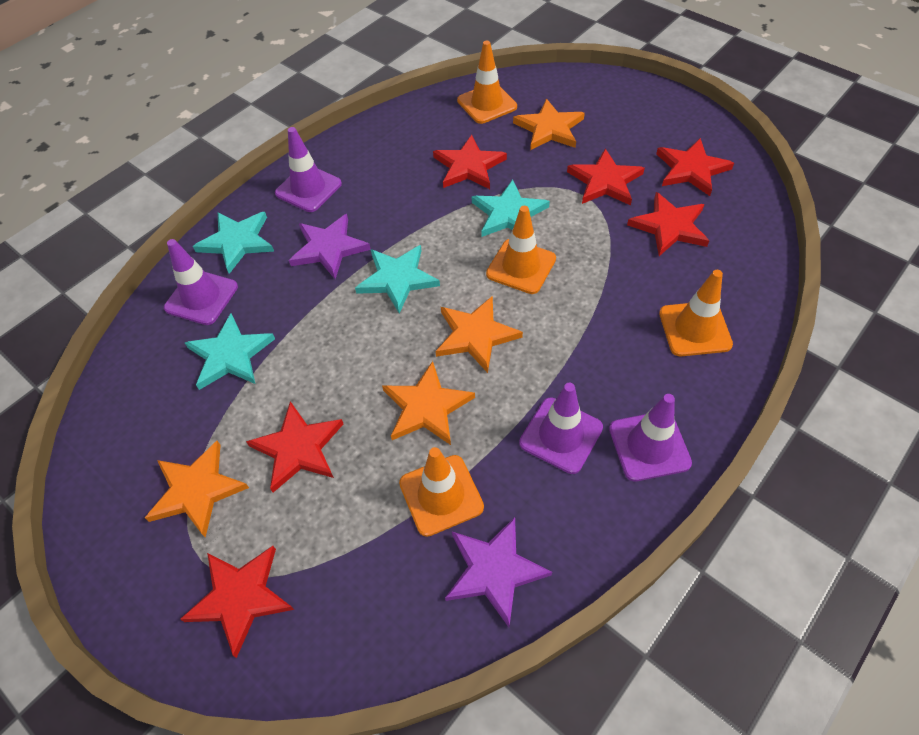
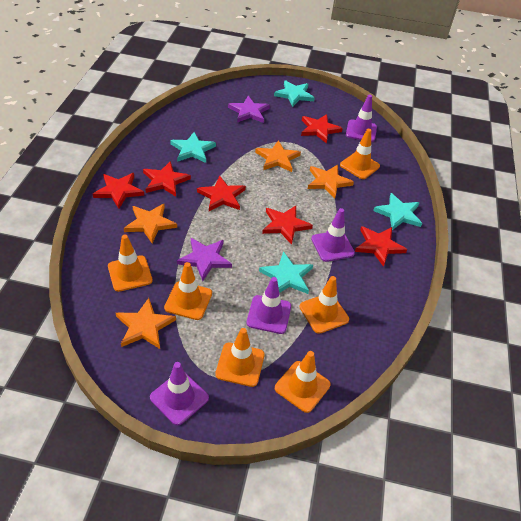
orange traffic cone: 4 -> 6

